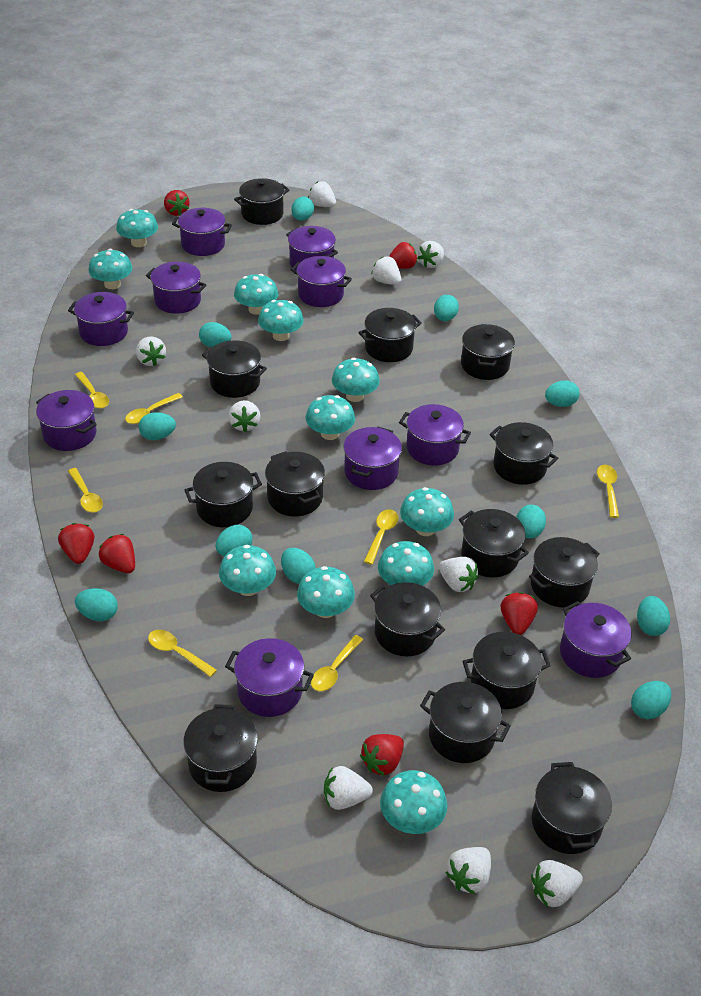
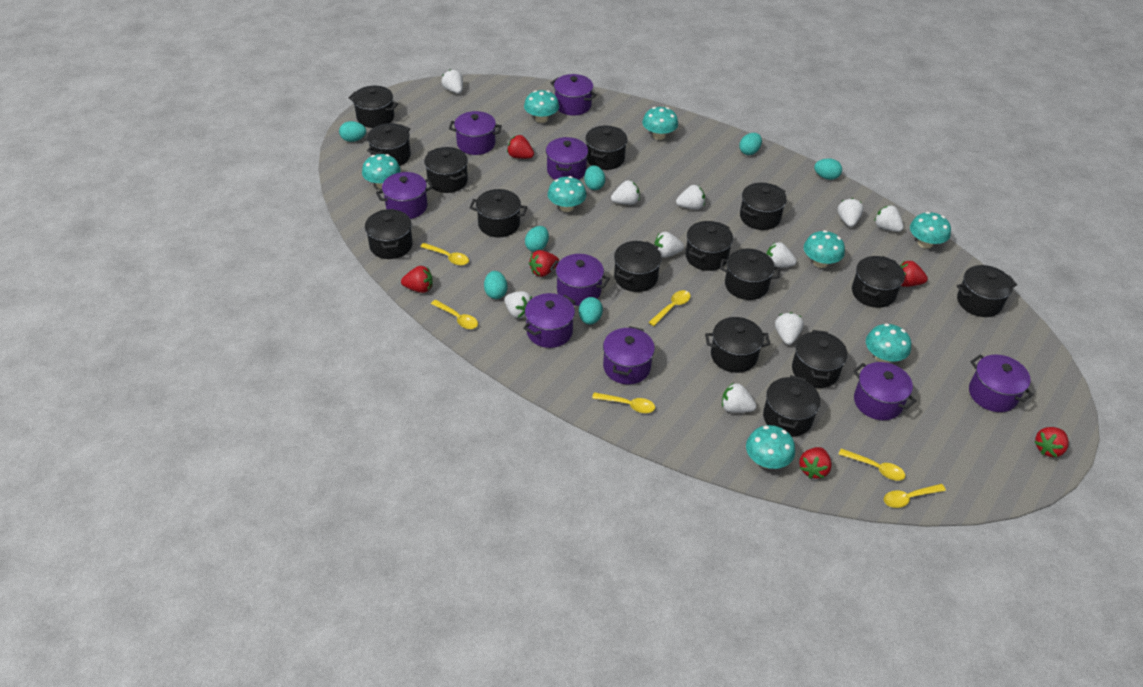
black pot: 14 -> 15
purple pot: 10 -> 9
turquoise egg: 11 -> 7
turquoise mushroom: 11 -> 8
white strawberry: 9 -> 10
yellow spoon: 7 -> 6

